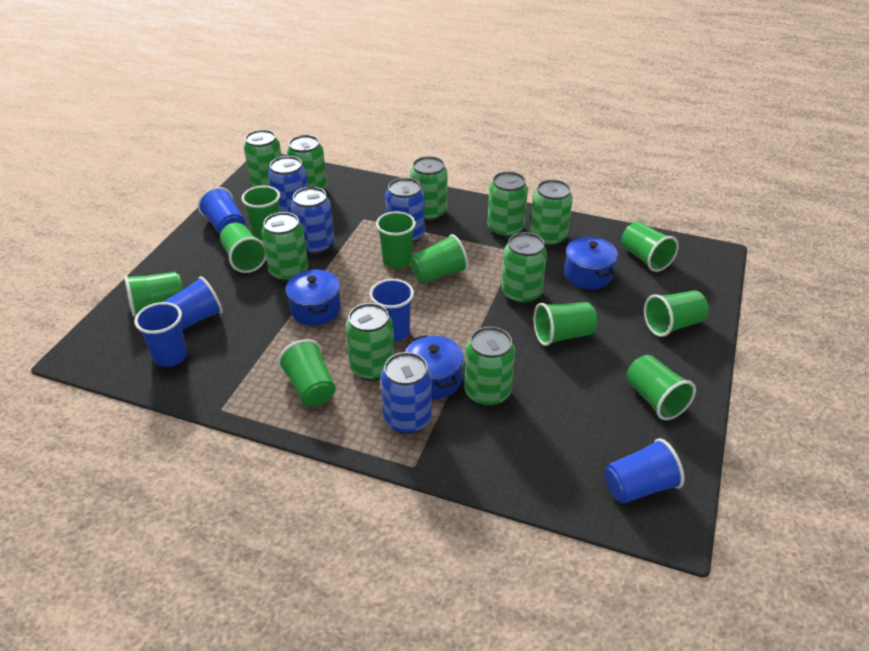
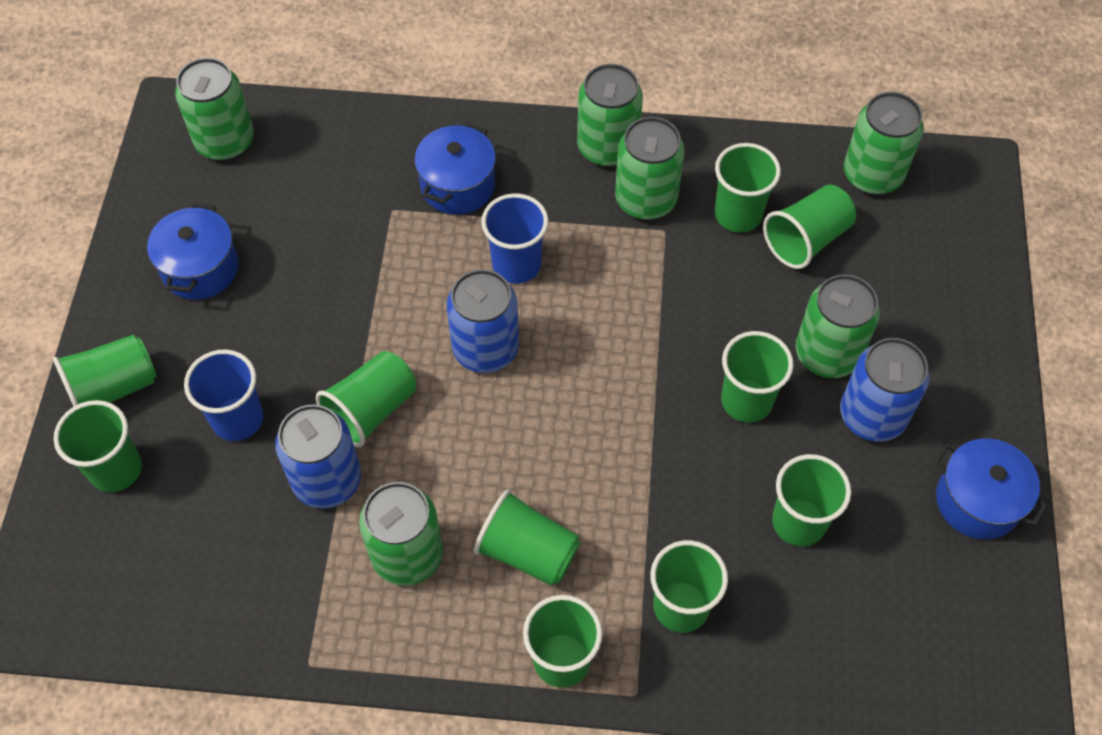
blue can: 4 -> 3
blue cup: 5 -> 2
green can: 9 -> 6

